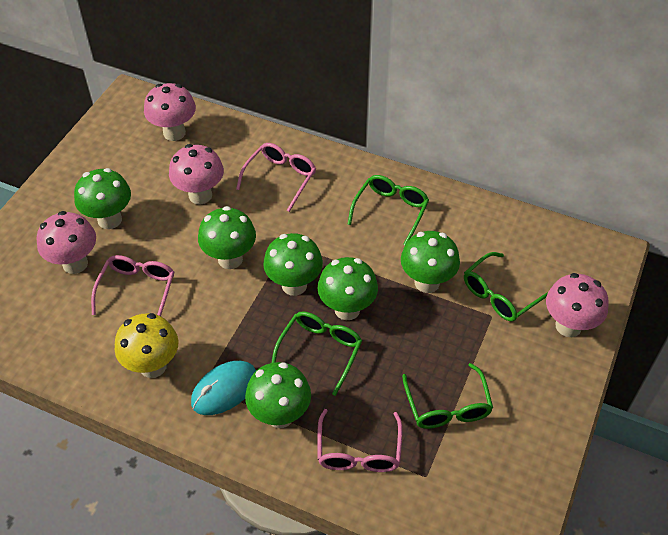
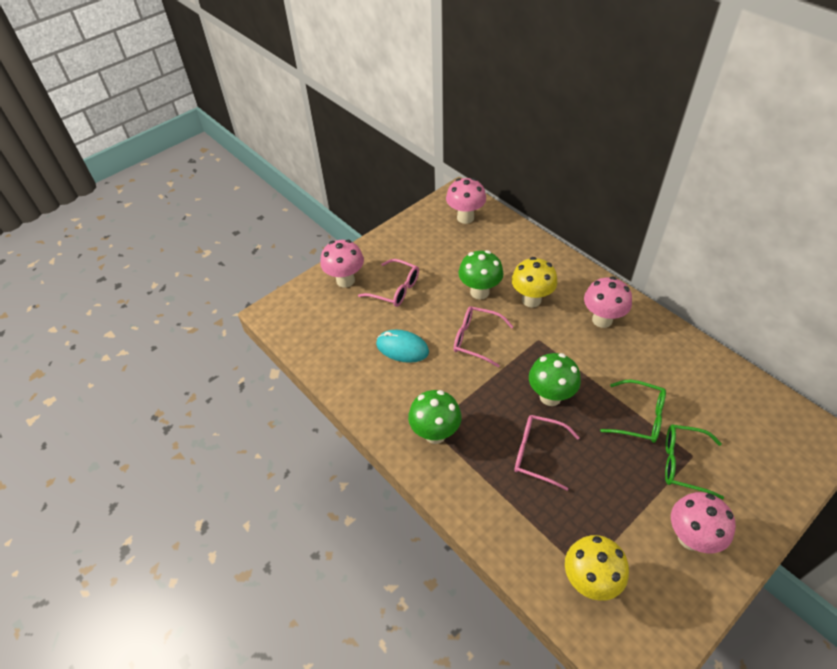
green glasses: 4 -> 2
green mushroom: 6 -> 3
yellow mushroom: 1 -> 2

